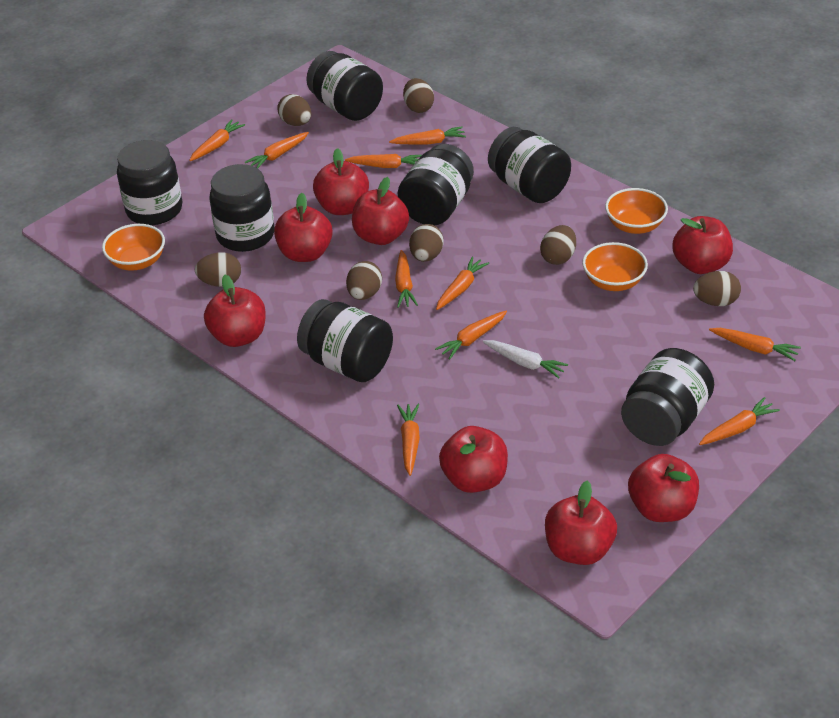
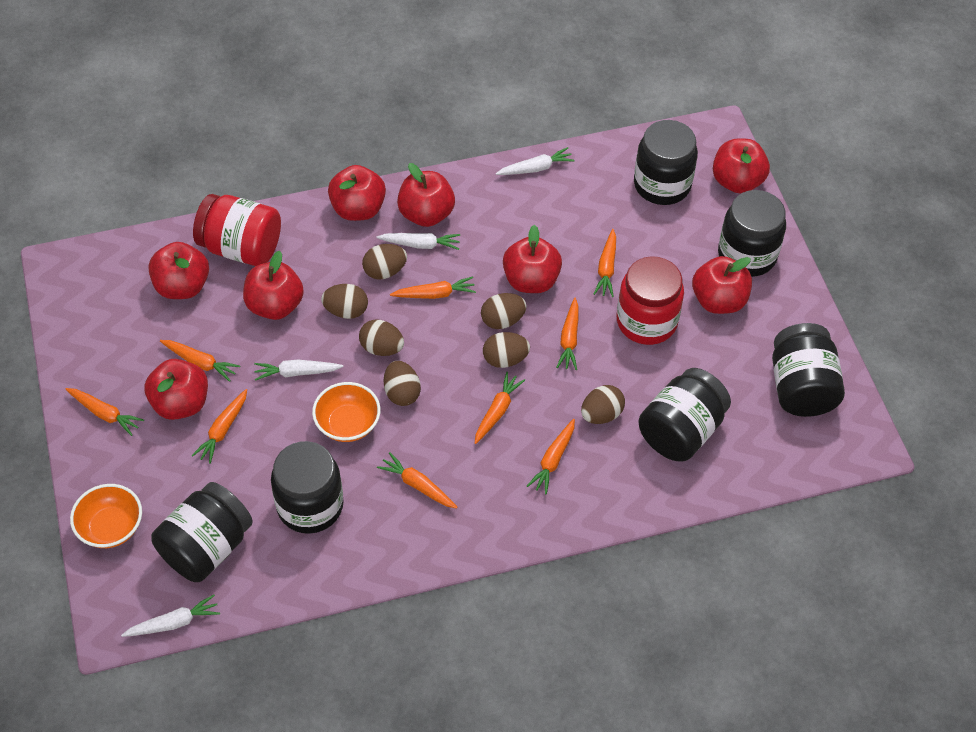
black jar: 7 -> 6
orange bowl: 3 -> 2
orange carrot: 10 -> 9
red jar: 0 -> 2
white carrot: 1 -> 4

